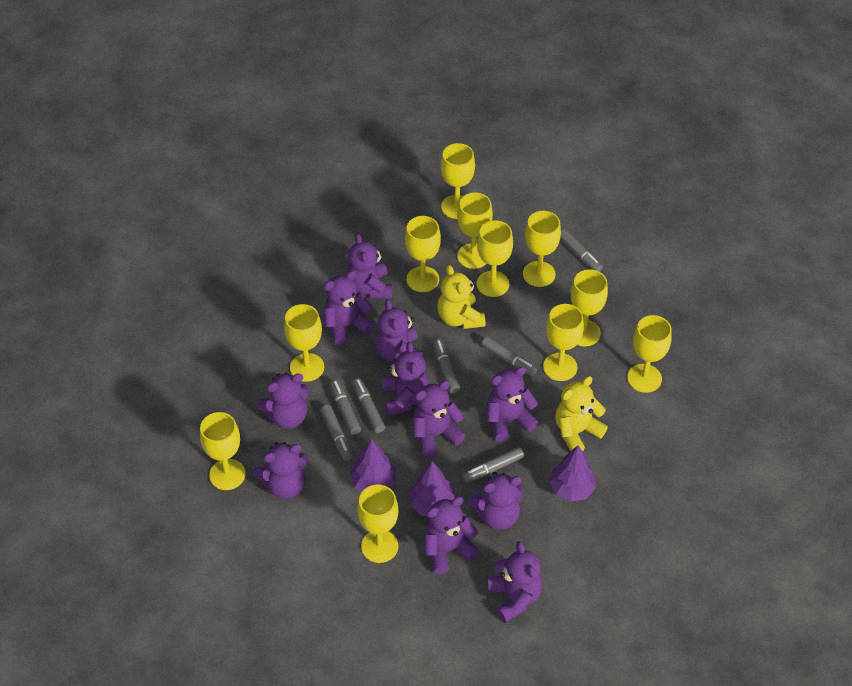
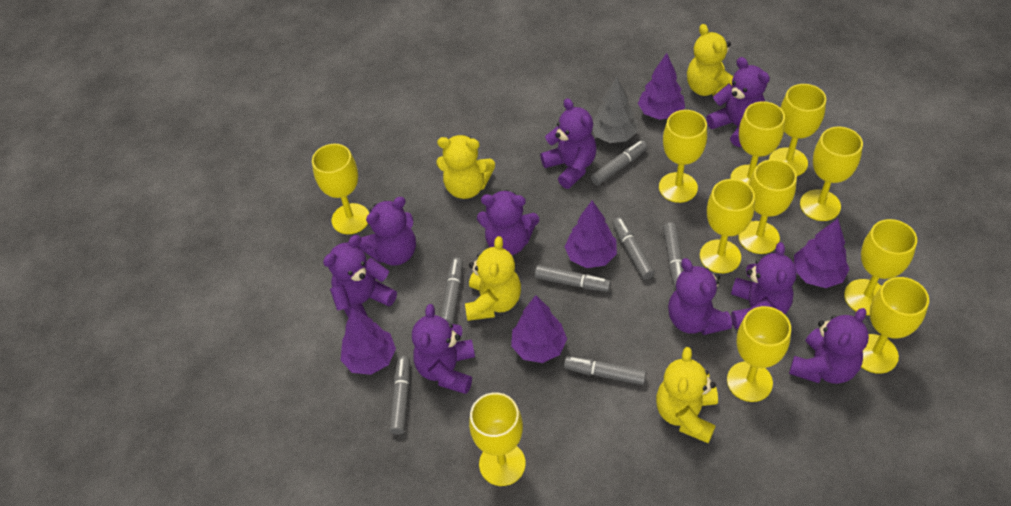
grey tree: 0 -> 1
purple teddy bear: 11 -> 9
purple tree: 3 -> 5
yellow teddy bear: 2 -> 4

